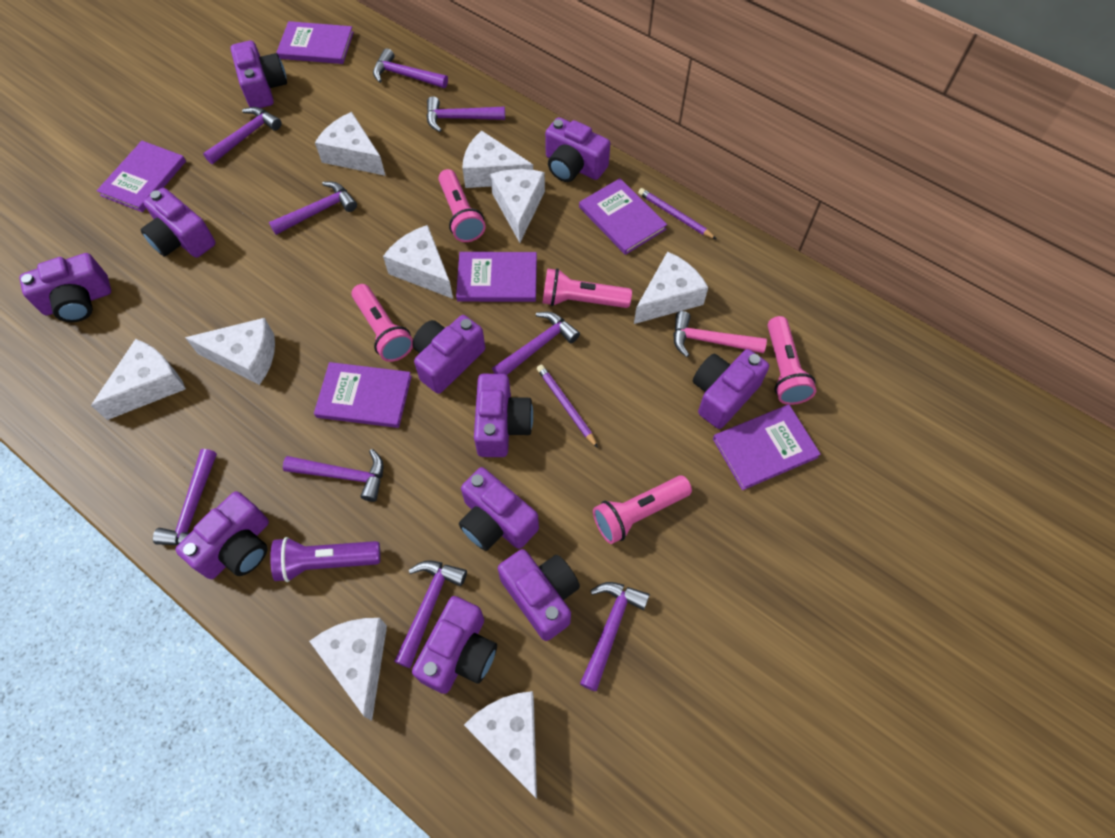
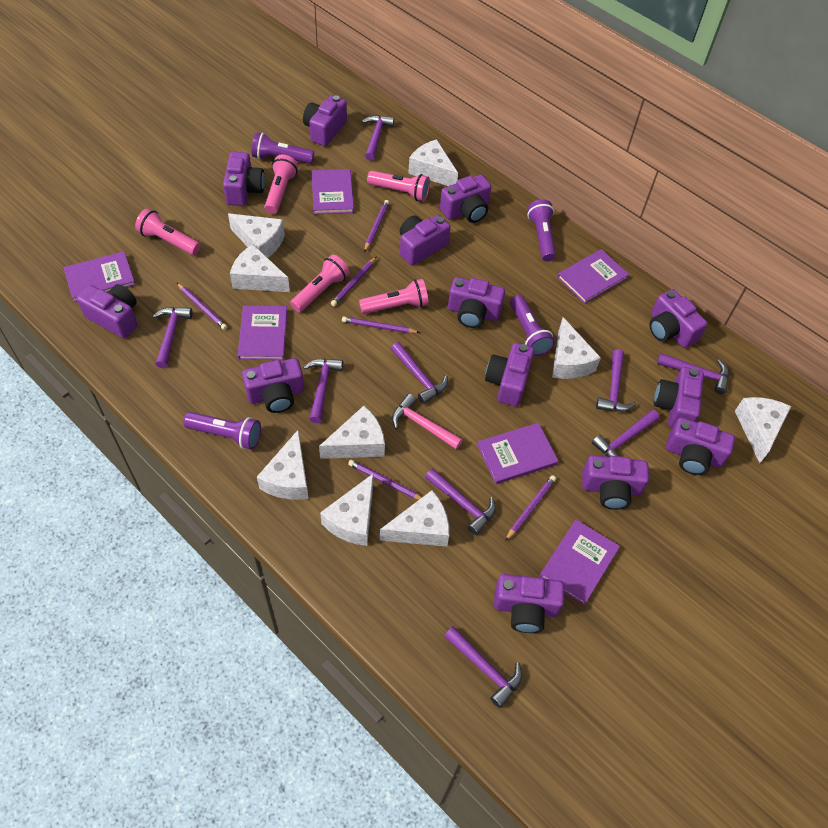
purple camera: 11 -> 13
purple flashlight: 1 -> 4
purple pencil: 2 -> 6

